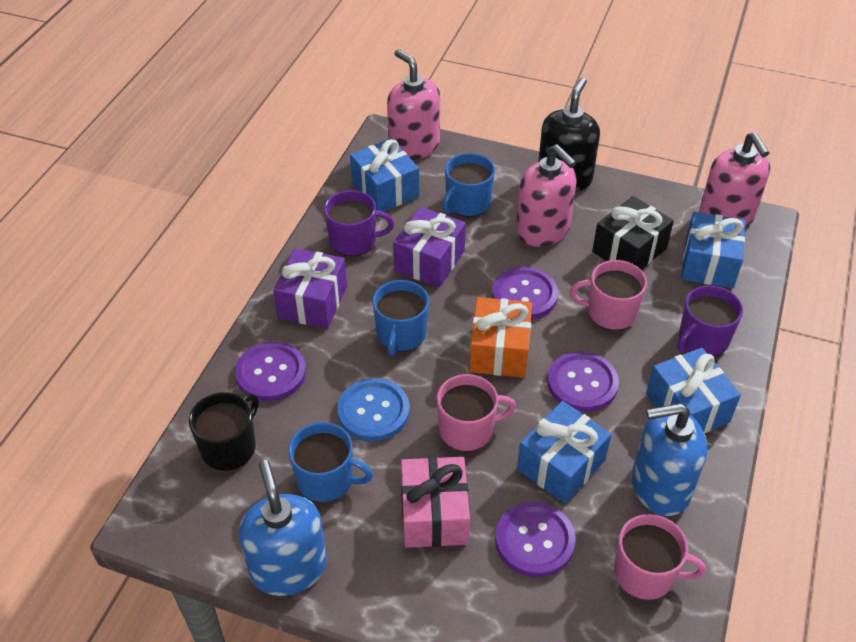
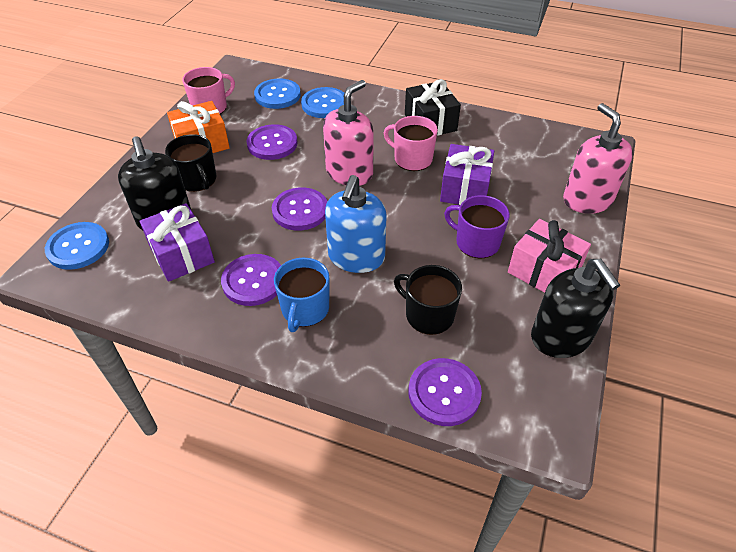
black mug: 1 -> 2
black soap dispenser: 1 -> 2
blue button: 1 -> 3
blue gift: 4 -> 0
blue mug: 3 -> 1
blue soap dispenser: 2 -> 1
pink mug: 3 -> 2
pink soap dispenser: 3 -> 2
purple mug: 2 -> 1

